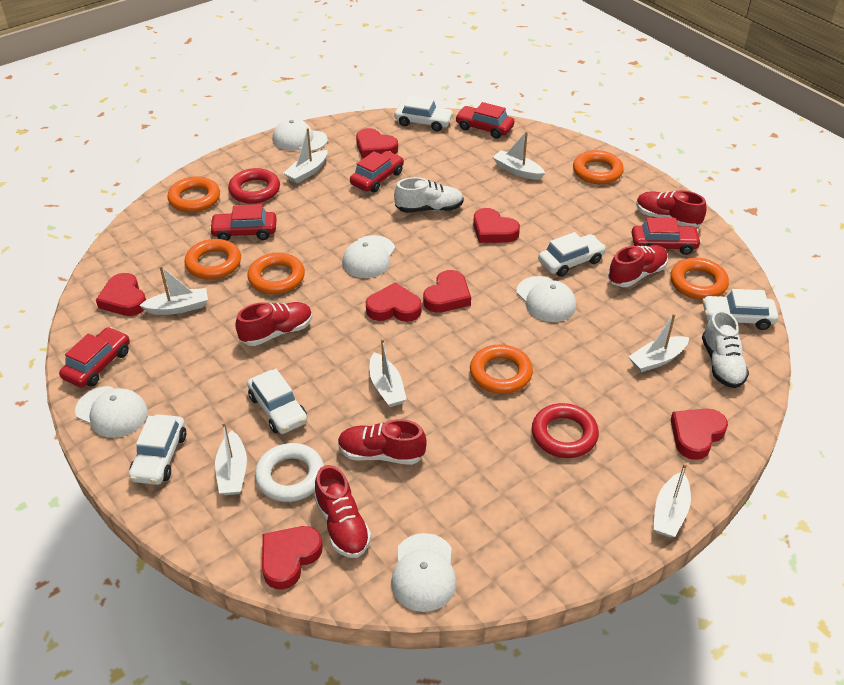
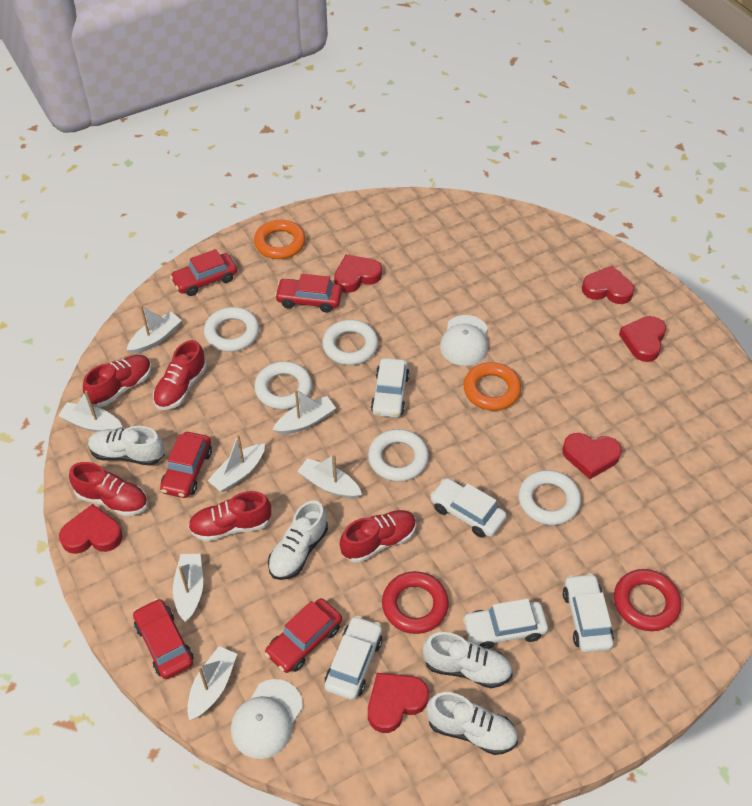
orange ring: 6 -> 2
red heart: 7 -> 6
white cap: 5 -> 2
white ring: 1 -> 5
white shoe: 2 -> 4

